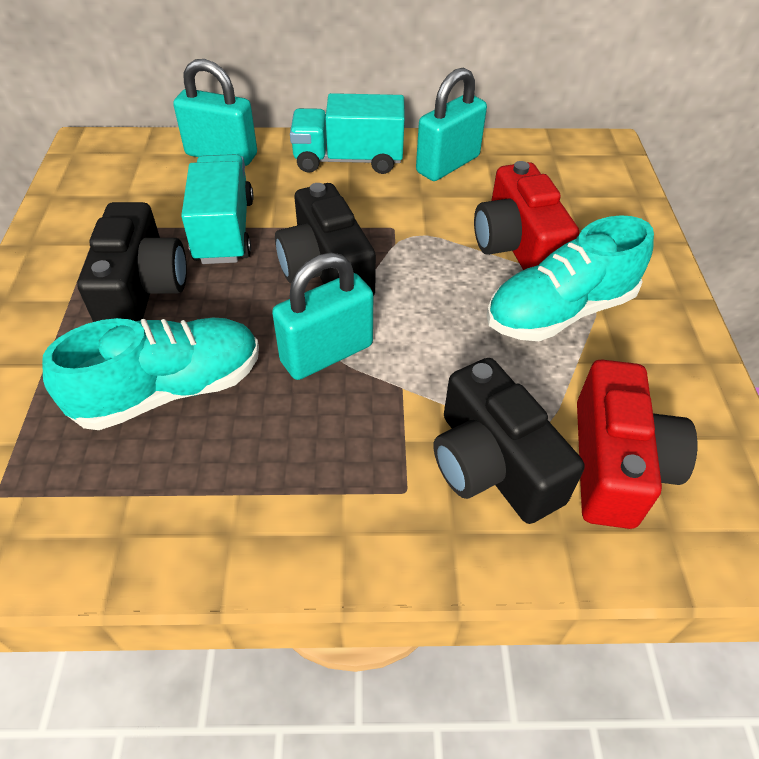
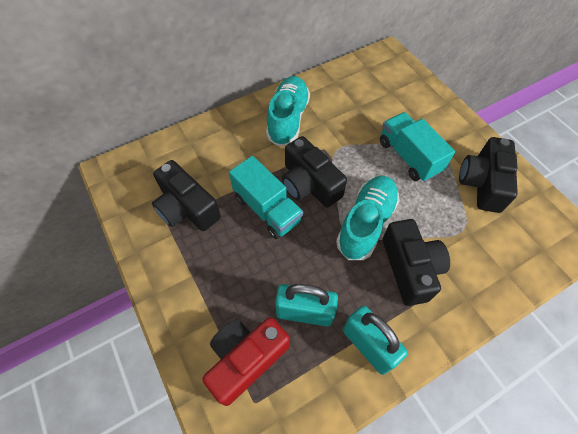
black camera: 3 -> 4
red camera: 2 -> 1
turquoise padlock: 3 -> 2

